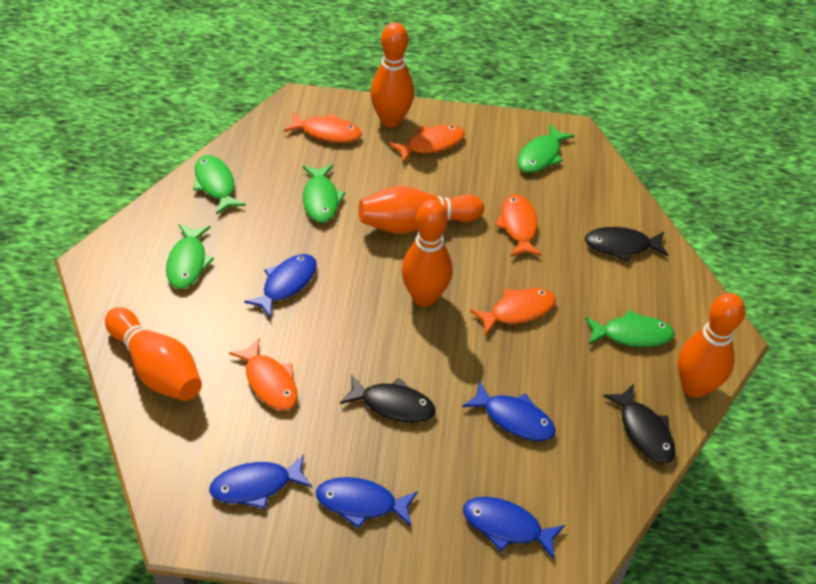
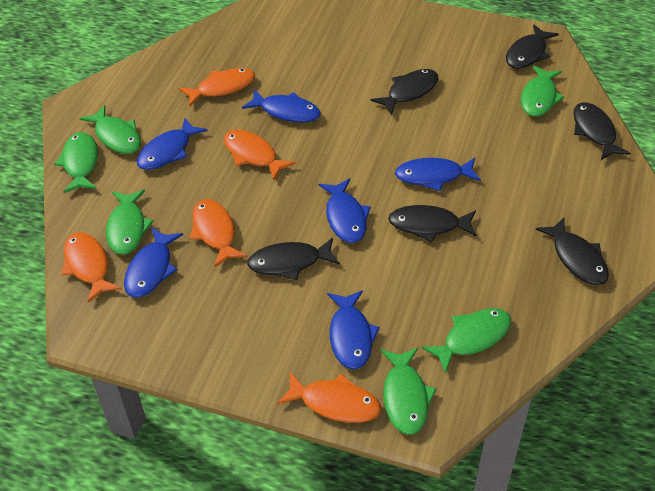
black fish: 3 -> 6
blue fish: 5 -> 6
green fish: 5 -> 6
orange bowling pin: 5 -> 0

